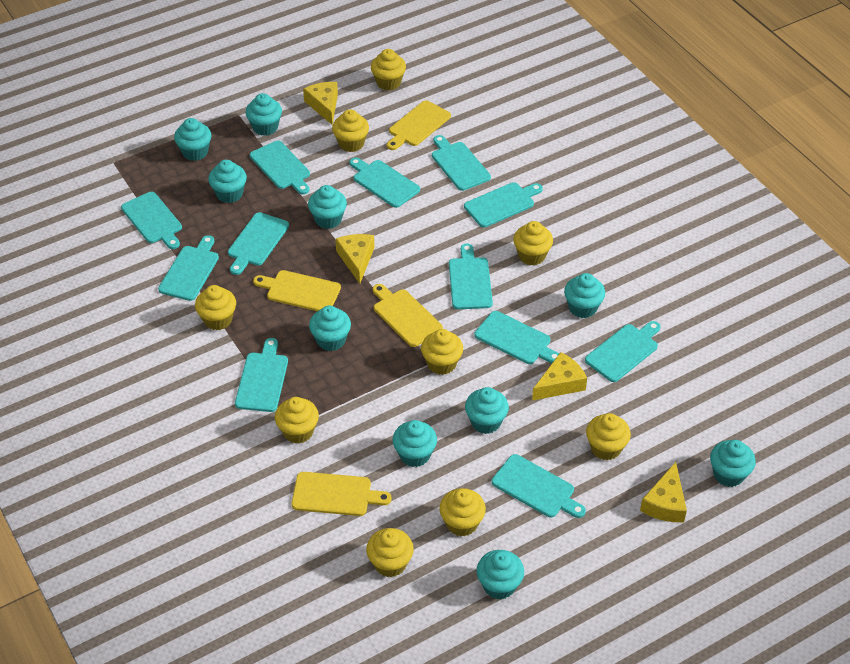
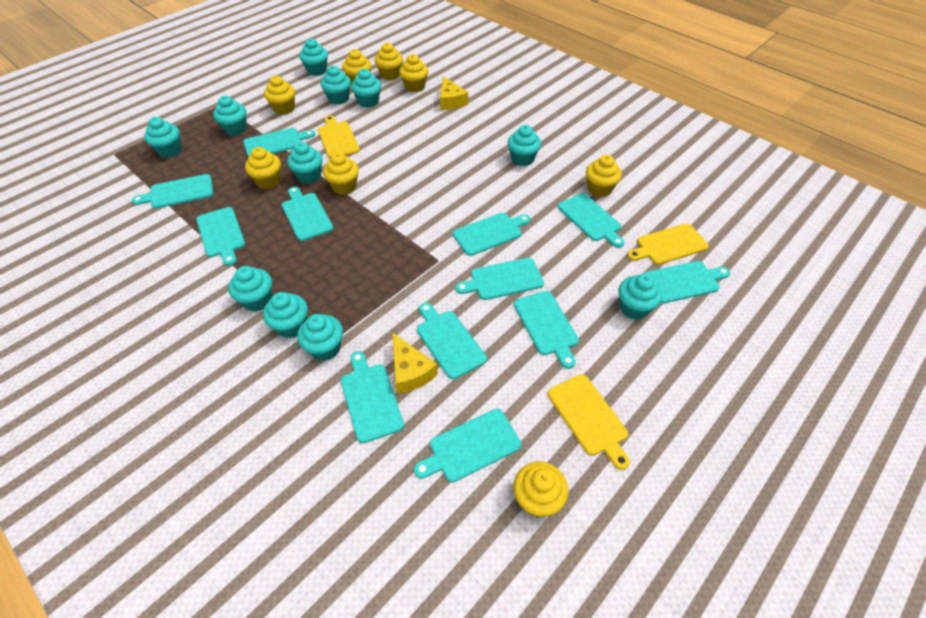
turquoise cupcake: 10 -> 11
yellow cheese: 4 -> 2
yellow cupcake: 9 -> 8
yellow cutting board: 4 -> 3

